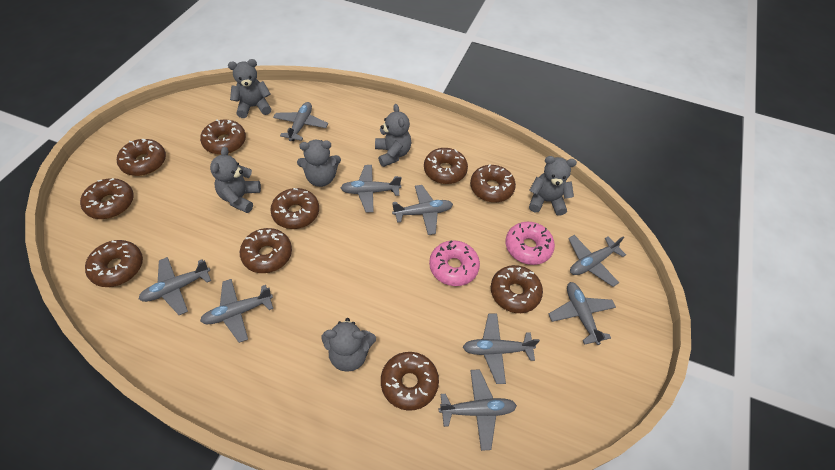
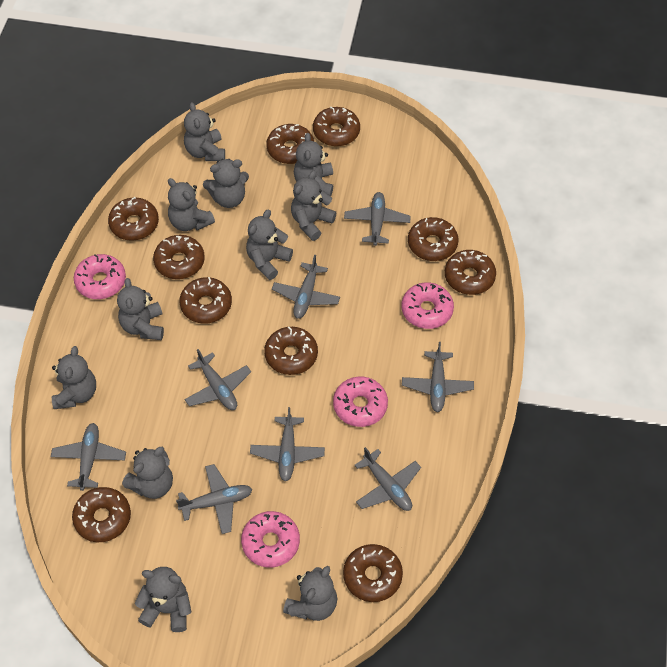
grey plane: 9 -> 8
grey teddy bear: 6 -> 11
pink donut: 2 -> 4

